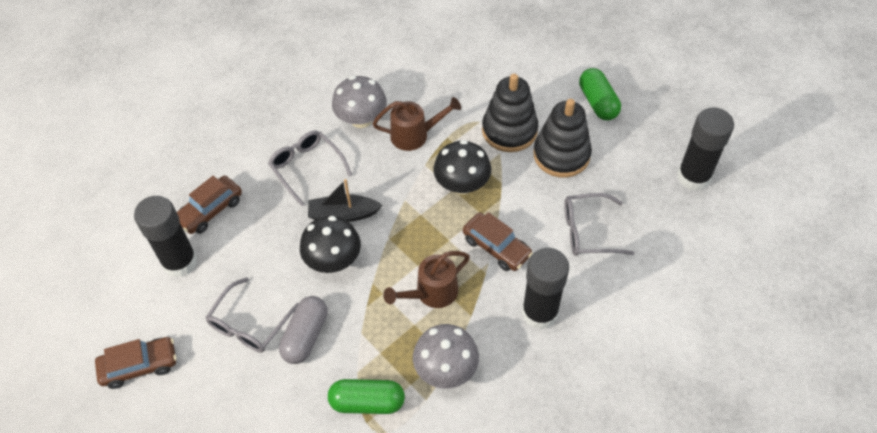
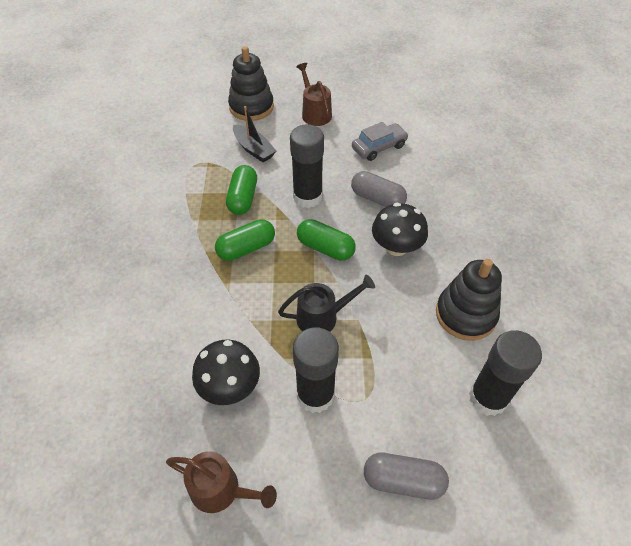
black watering can: 0 -> 1
brown car: 3 -> 0
green capsule: 2 -> 3
grey capsule: 1 -> 2
grey car: 0 -> 1
grey glasses: 3 -> 0
grey mushroom: 2 -> 0

